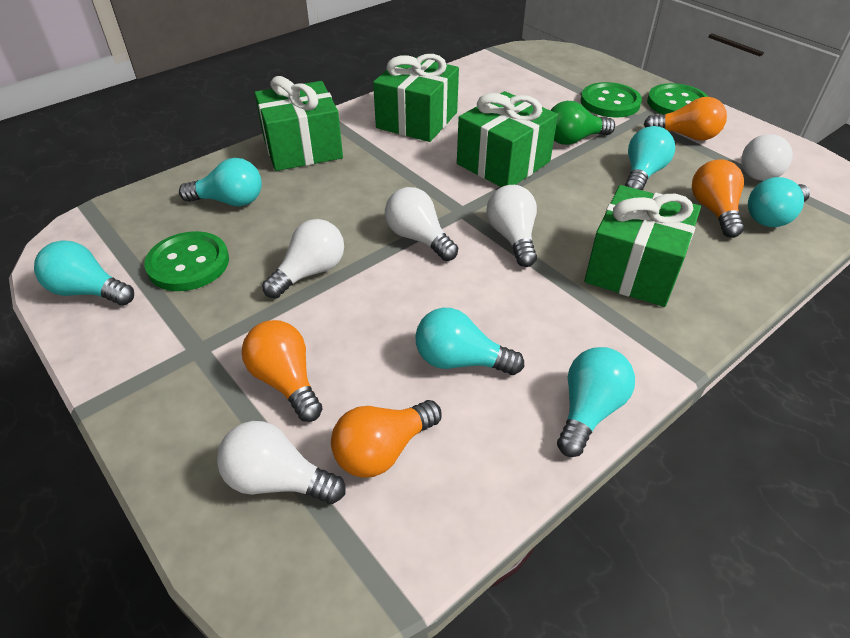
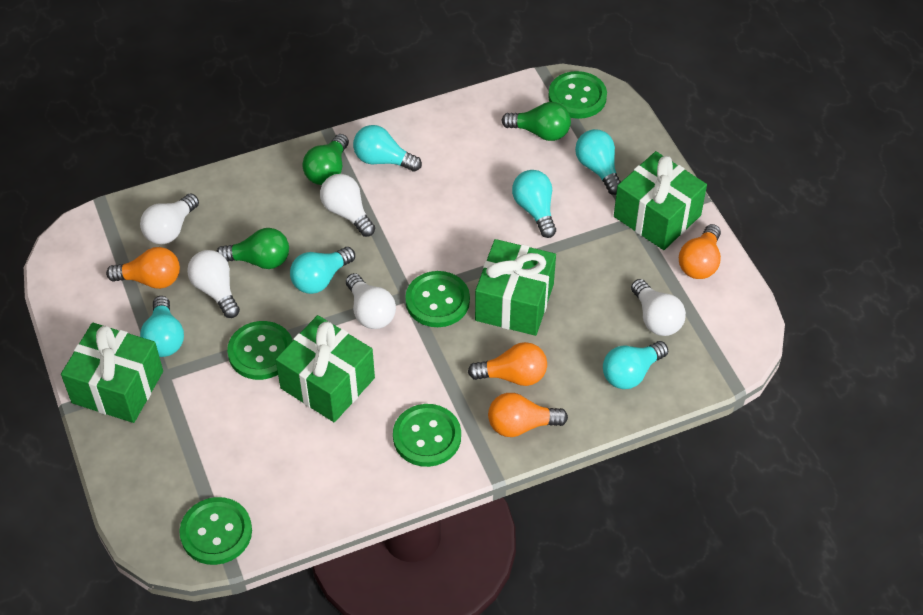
green button: 3 -> 5
green light bulb: 1 -> 3

